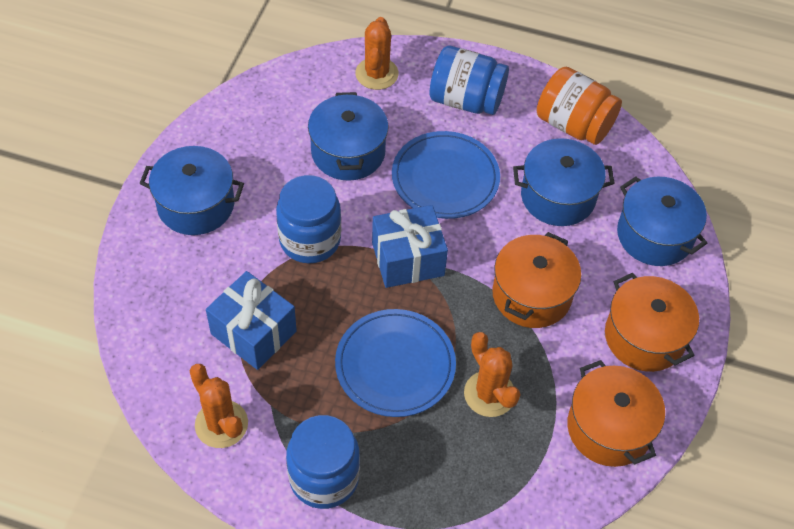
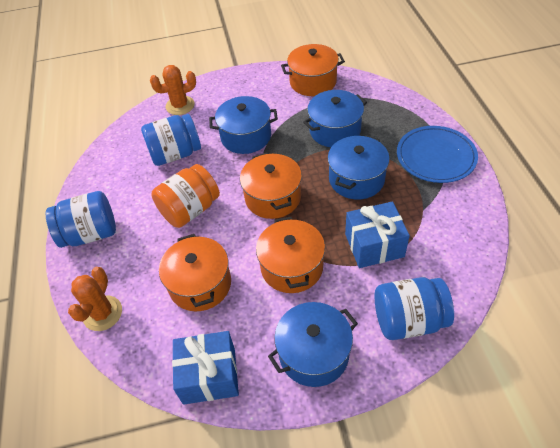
blue plate: 2 -> 1
orange cactus: 3 -> 2
orange pot: 3 -> 4

